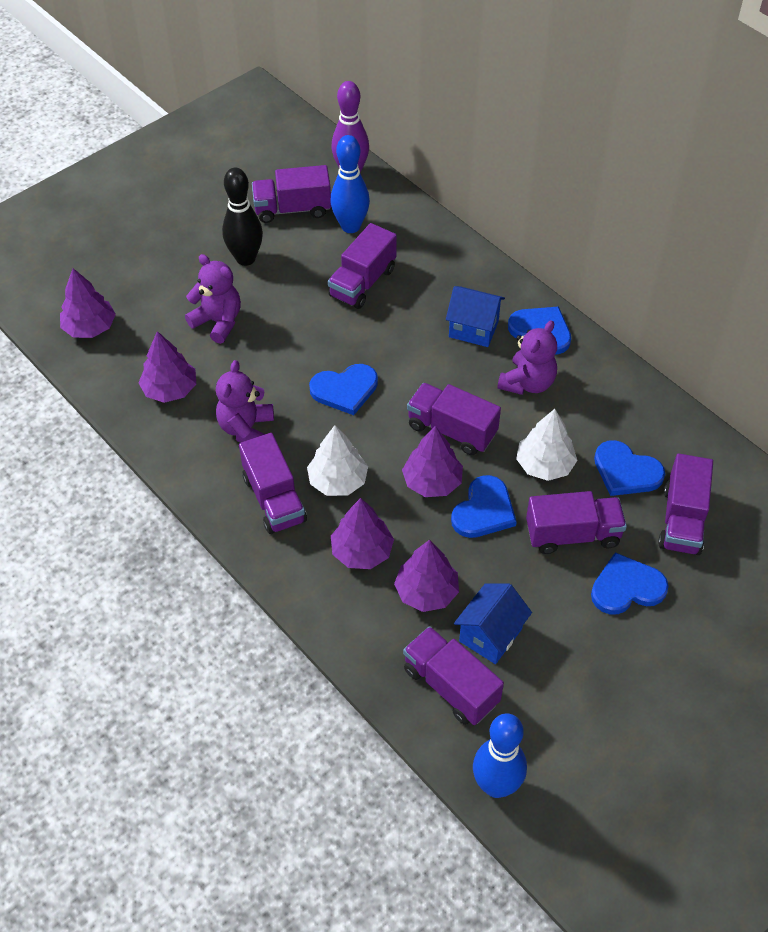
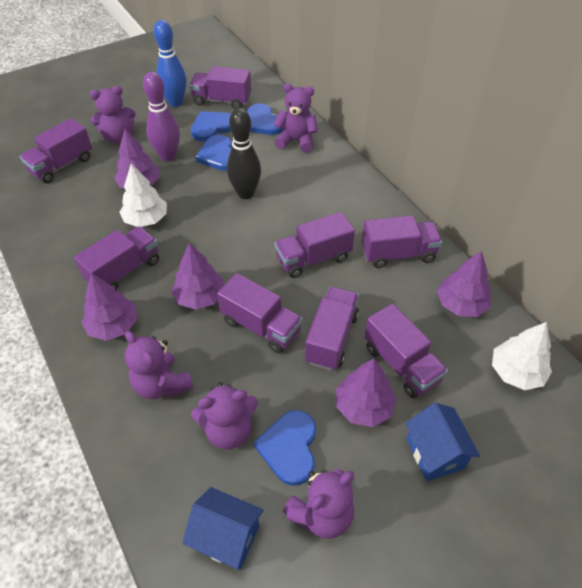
blue bowling pin: 2 -> 1
blue heart: 5 -> 4
purple teddy bear: 3 -> 5
purple truck: 7 -> 8

